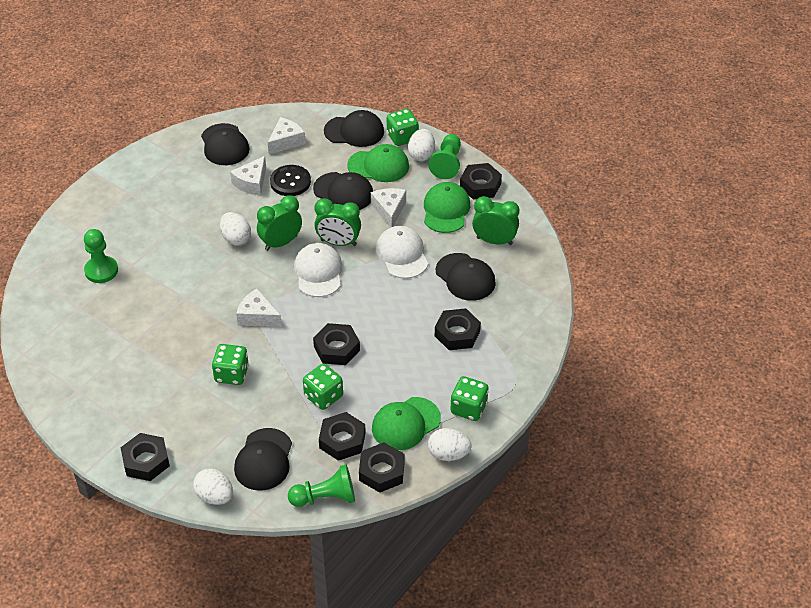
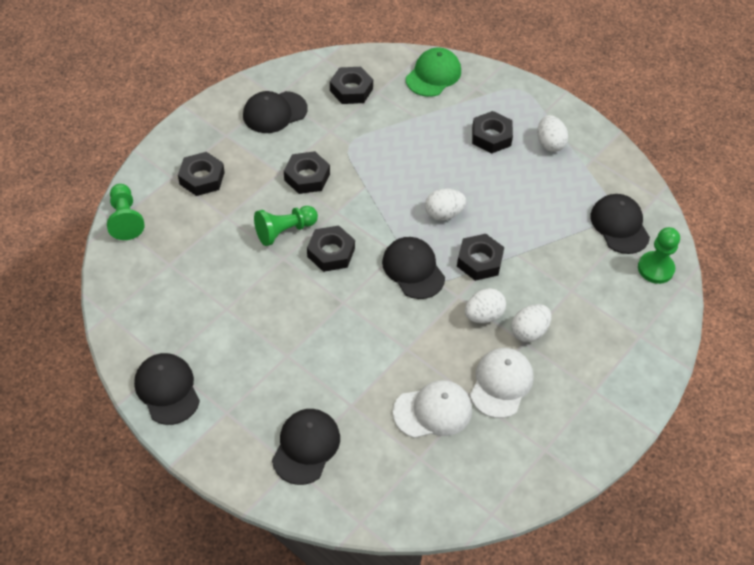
black button: 1 -> 0
green cap: 3 -> 1
green clock: 3 -> 0
green dice: 4 -> 0
white cheese: 4 -> 0

